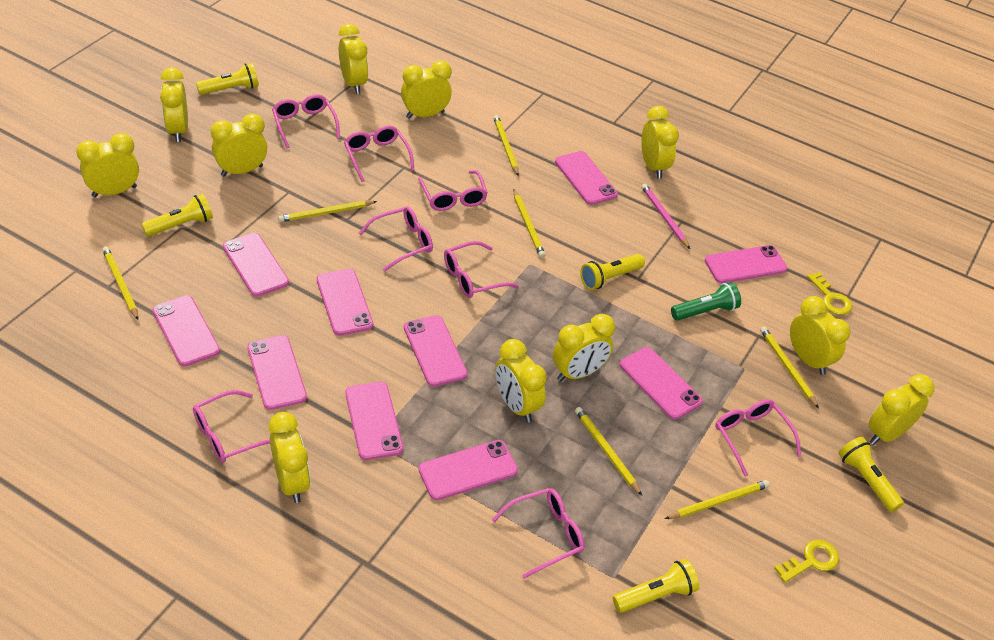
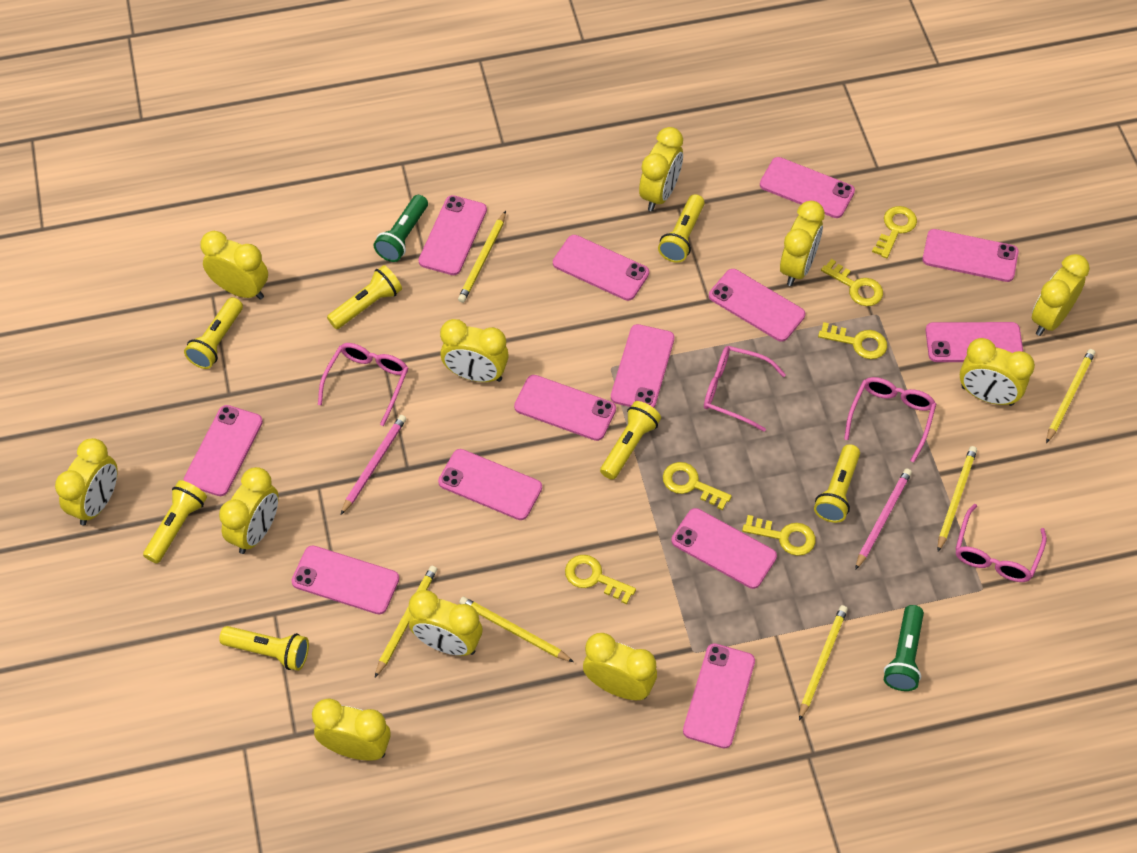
green flashlight: 1 -> 2
pink glasses: 8 -> 4
pink pencil: 1 -> 2
pink phone: 10 -> 13
yellow flashlight: 5 -> 7
yellow key: 2 -> 6
yellow pencil: 7 -> 6

